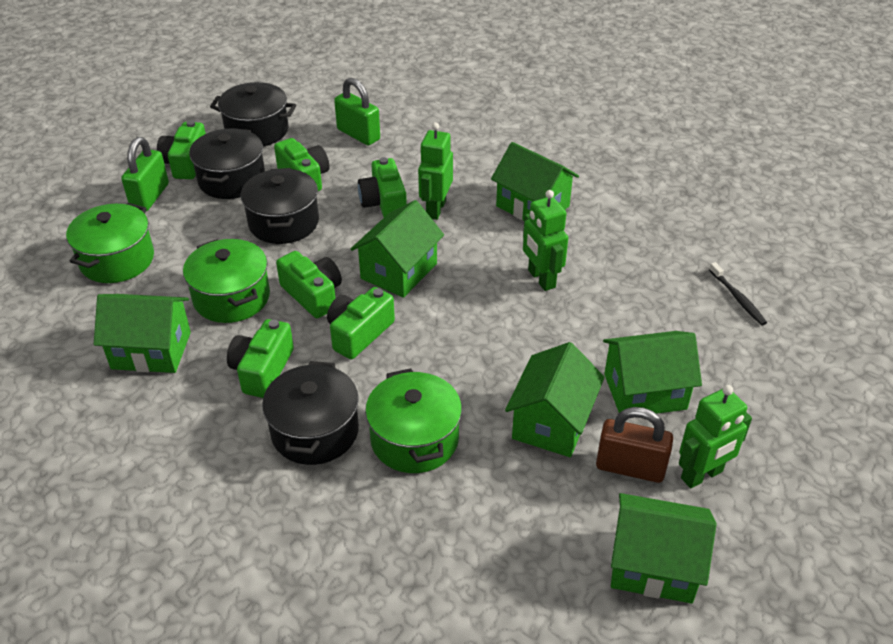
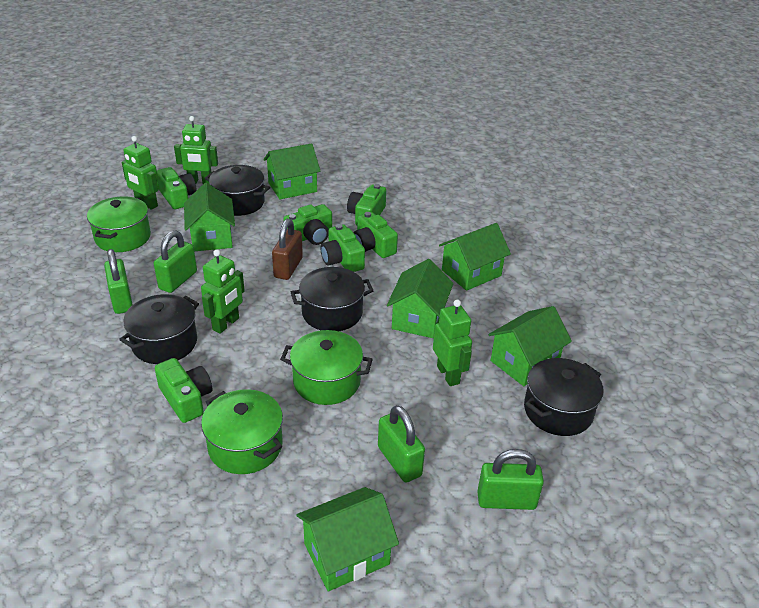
black toothbrush: 1 -> 0
green padlock: 2 -> 4
green robot: 3 -> 4

